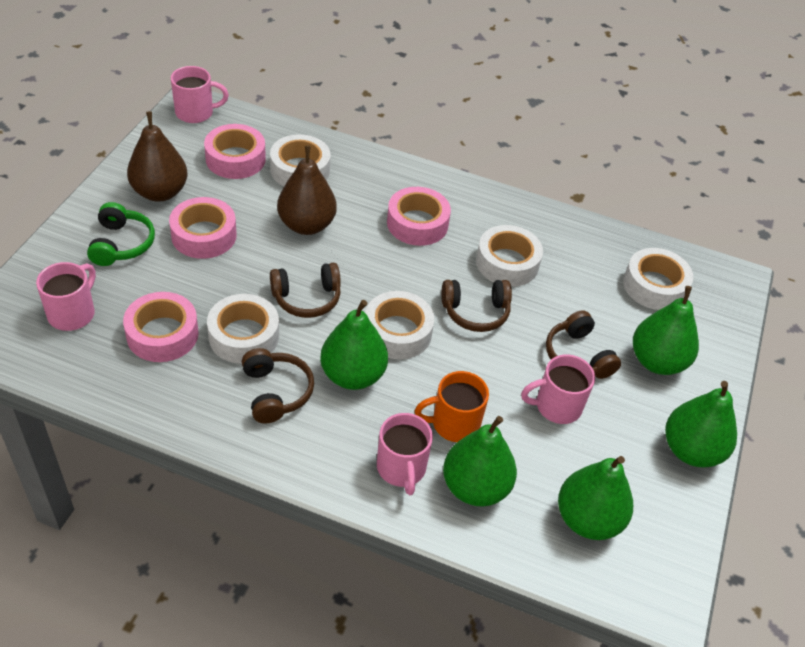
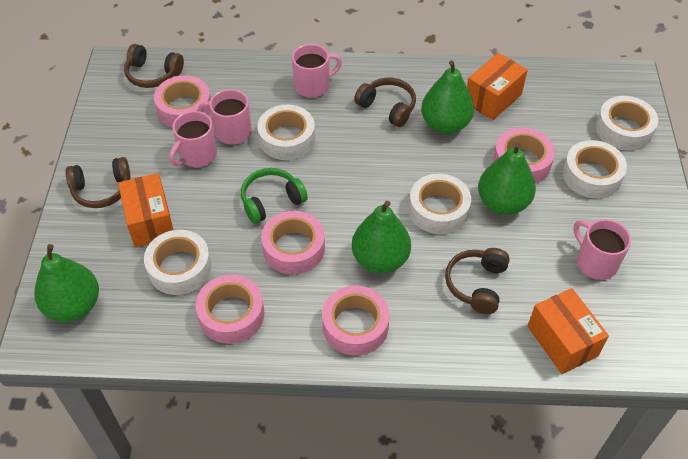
brown pear: 2 -> 0
green pear: 5 -> 4
orange box: 0 -> 3
orange mug: 1 -> 0
pink tape: 4 -> 5

